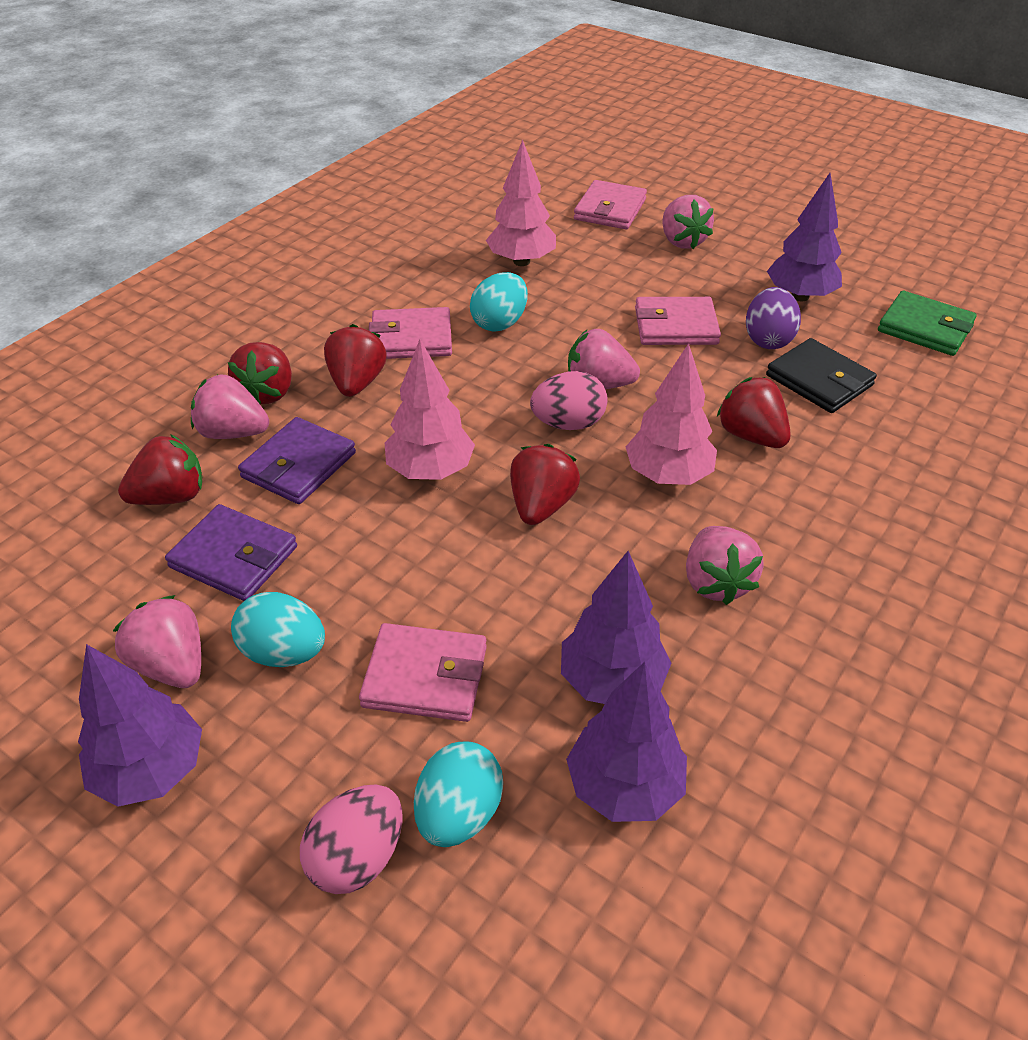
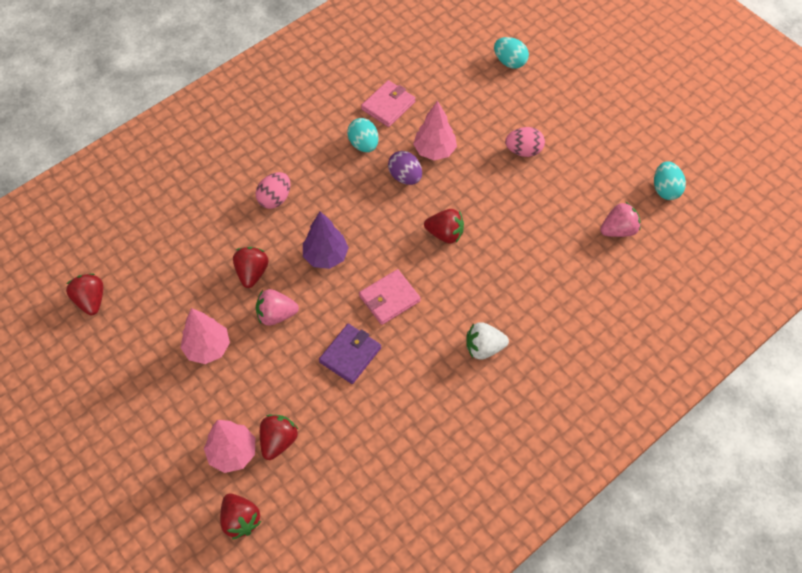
black wallet: 1 -> 0
green wallet: 1 -> 0
pink strawberry: 5 -> 2
pink wallet: 4 -> 2
purple tree: 4 -> 1
purple wallet: 2 -> 1
white strawberry: 0 -> 1

